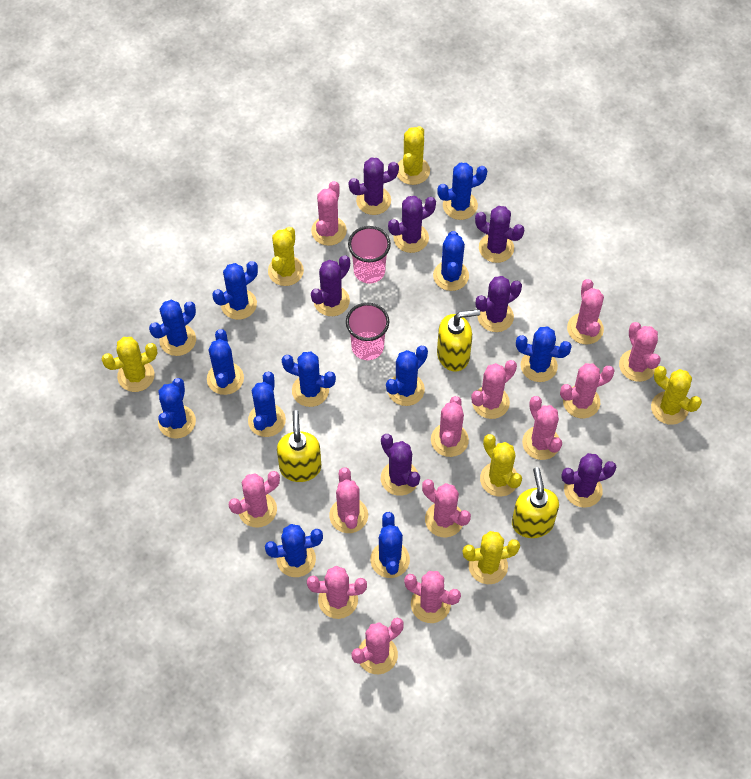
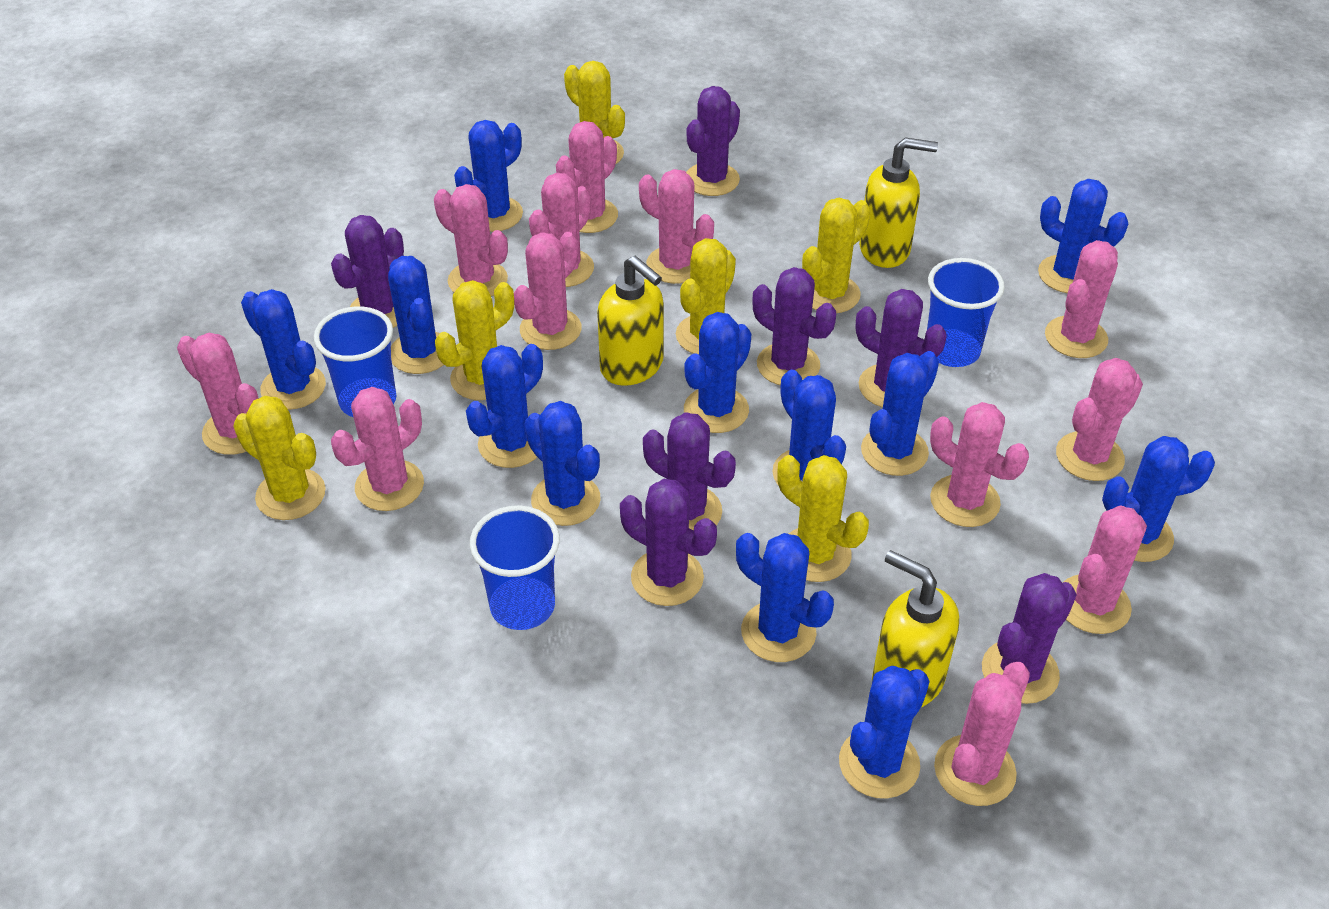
blue cup: 0 -> 3
pink cactus: 13 -> 12
pink cup: 2 -> 0

